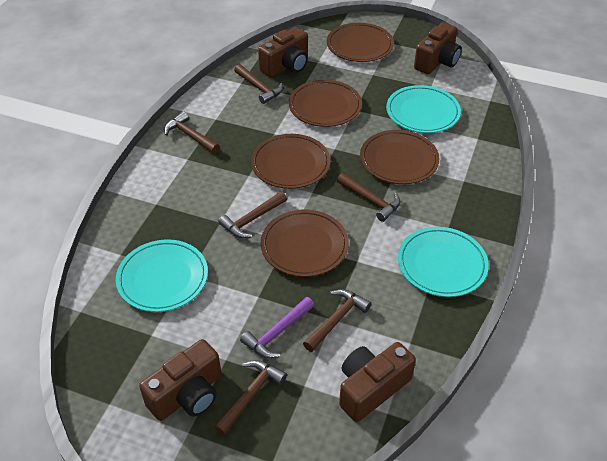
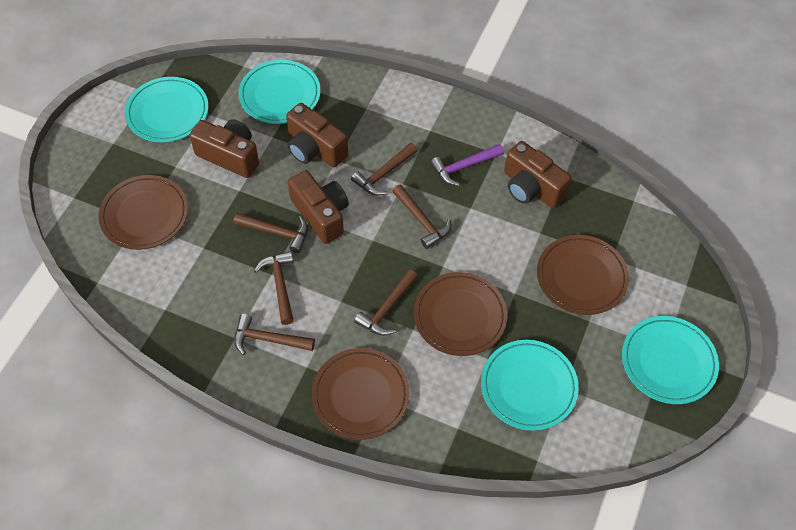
brown plate: 5 -> 4
turquoise plate: 3 -> 4

